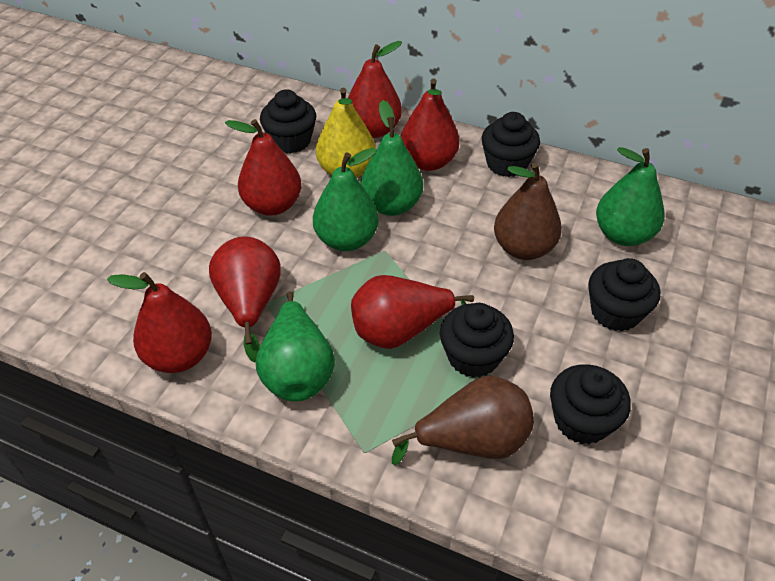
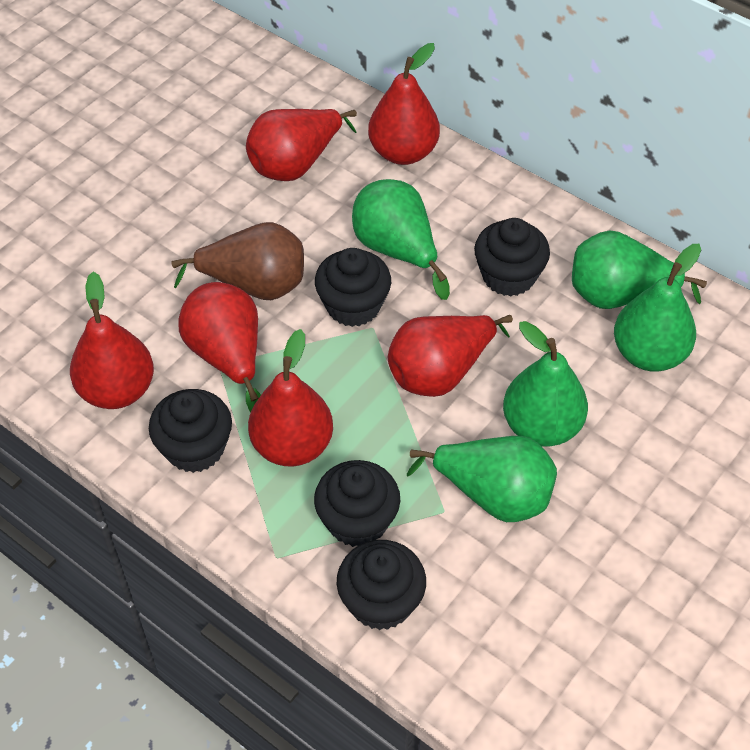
brown pear: 2 -> 1
green pear: 4 -> 5
yellow pear: 1 -> 0

